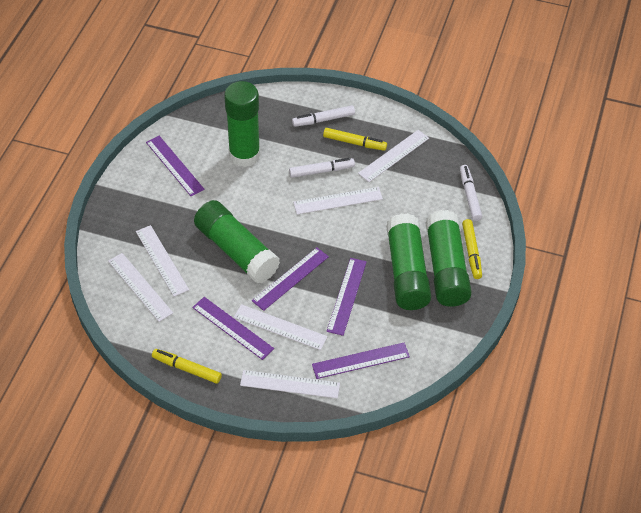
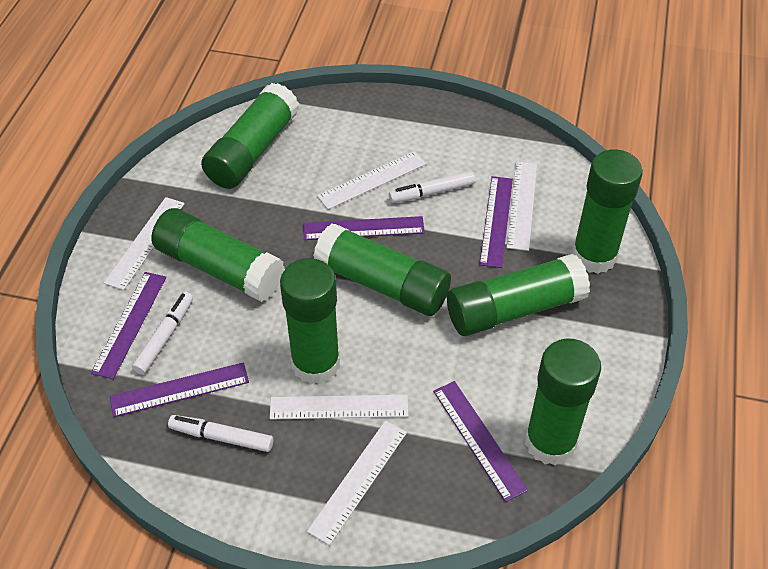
green glue stick: 4 -> 7
white ruler: 6 -> 5
yellow marker: 3 -> 0

